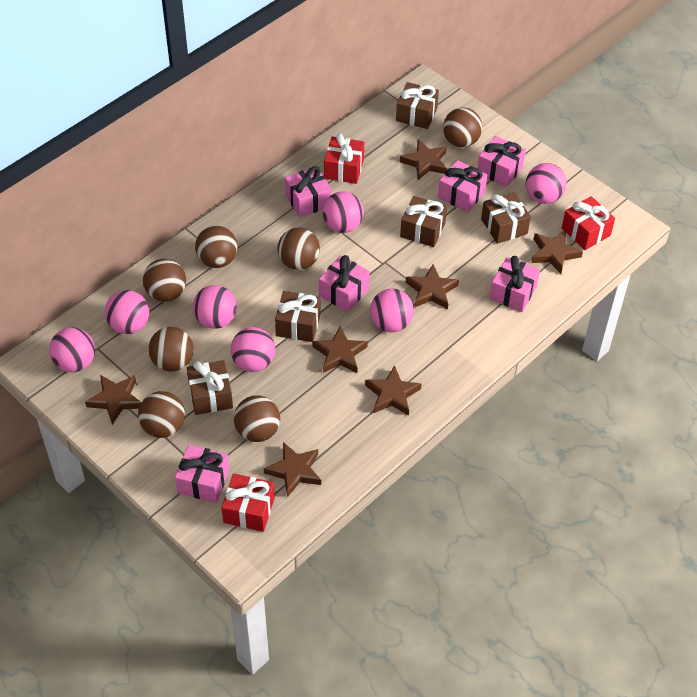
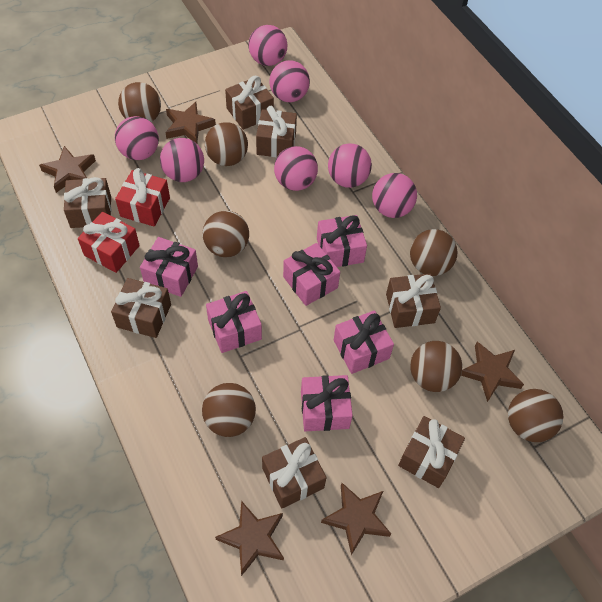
brown gift: 5 -> 7
brown star: 7 -> 5
red gift: 3 -> 2

